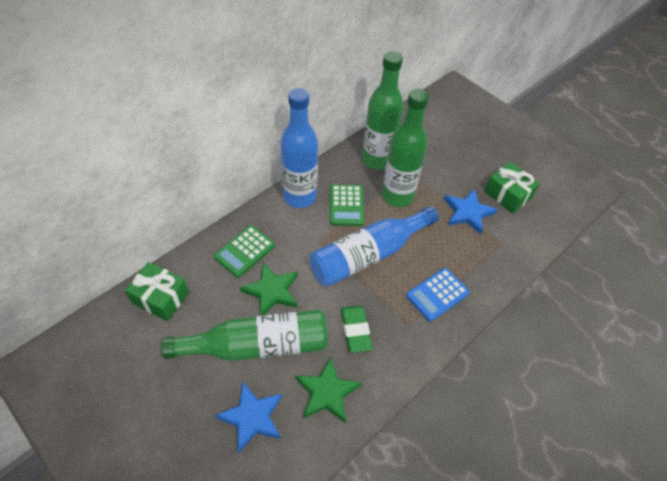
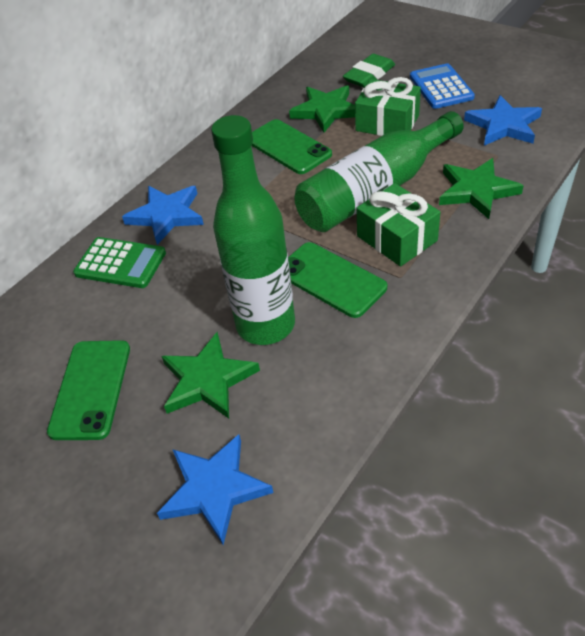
blue bottle: 2 -> 0
blue star: 2 -> 3
green bottle: 3 -> 2
green calculator: 2 -> 1
green phone: 0 -> 3
green star: 2 -> 3

